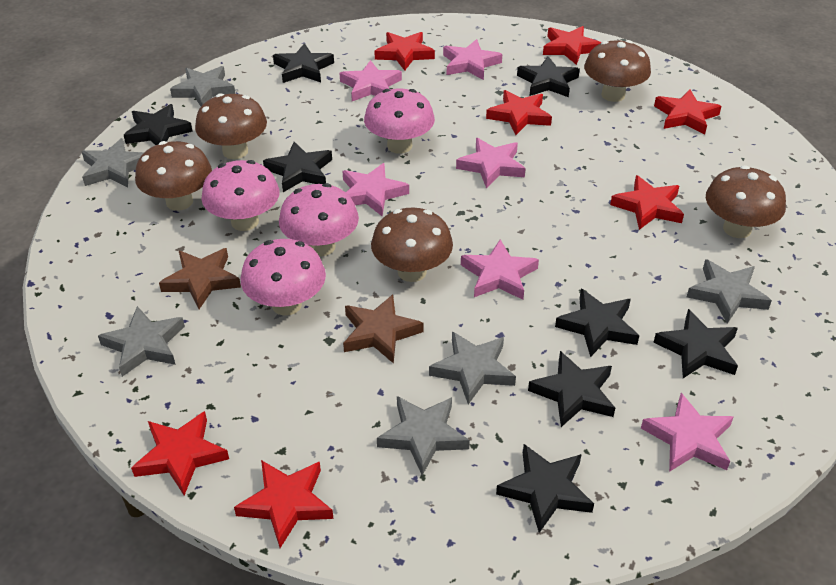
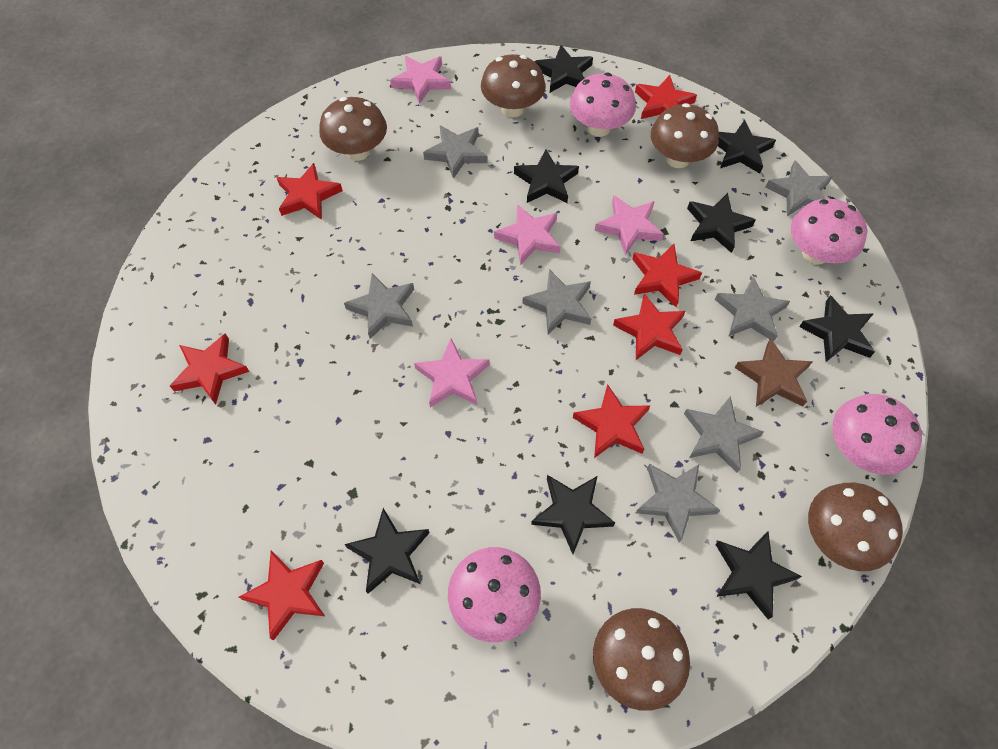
brown star: 2 -> 1
grey star: 6 -> 7
pink star: 6 -> 4

